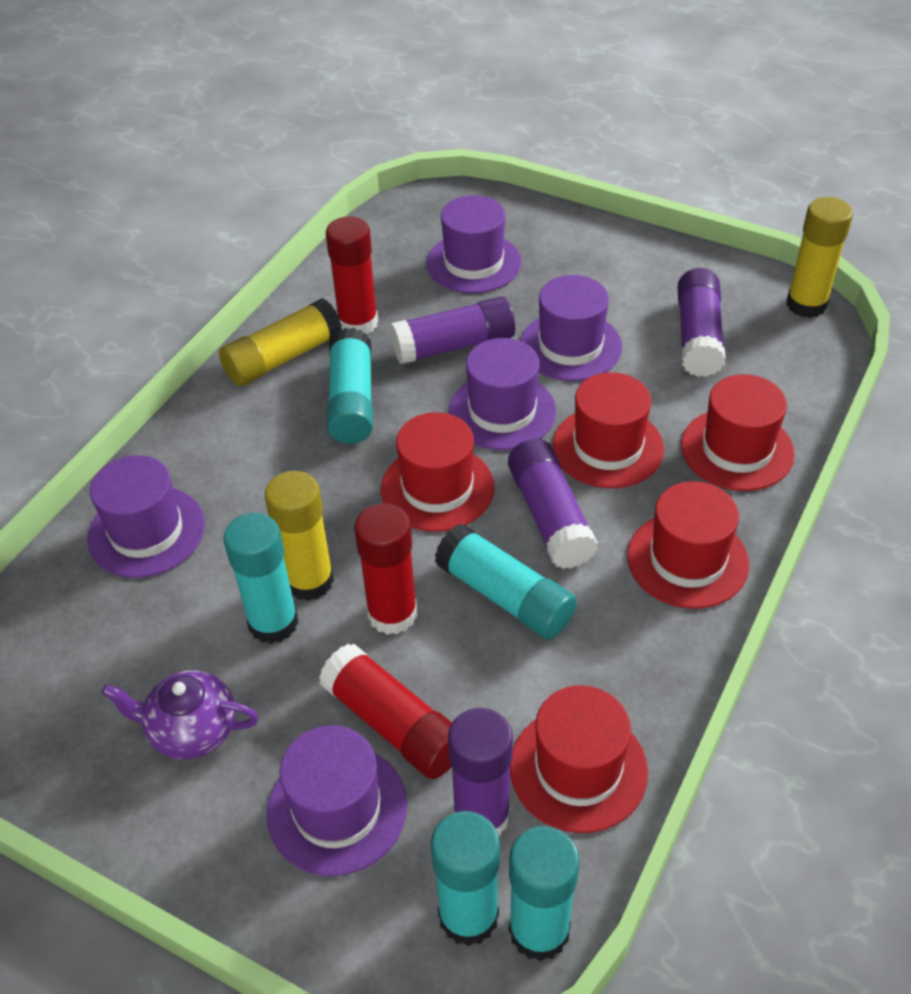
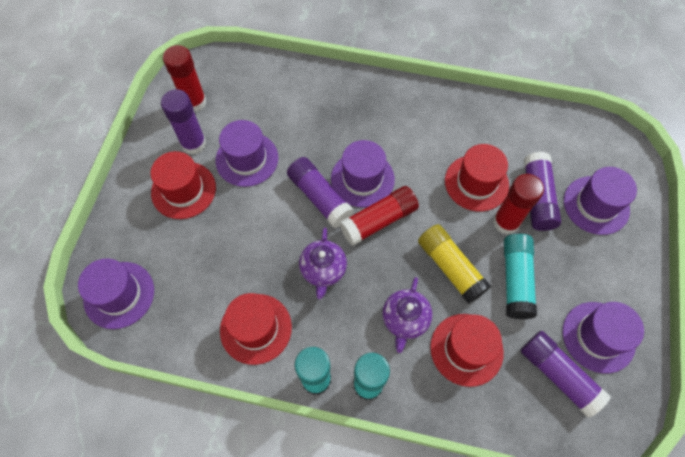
purple teapot: 1 -> 2
red hat: 5 -> 4
turquoise glue stick: 5 -> 3
yellow glue stick: 3 -> 1

